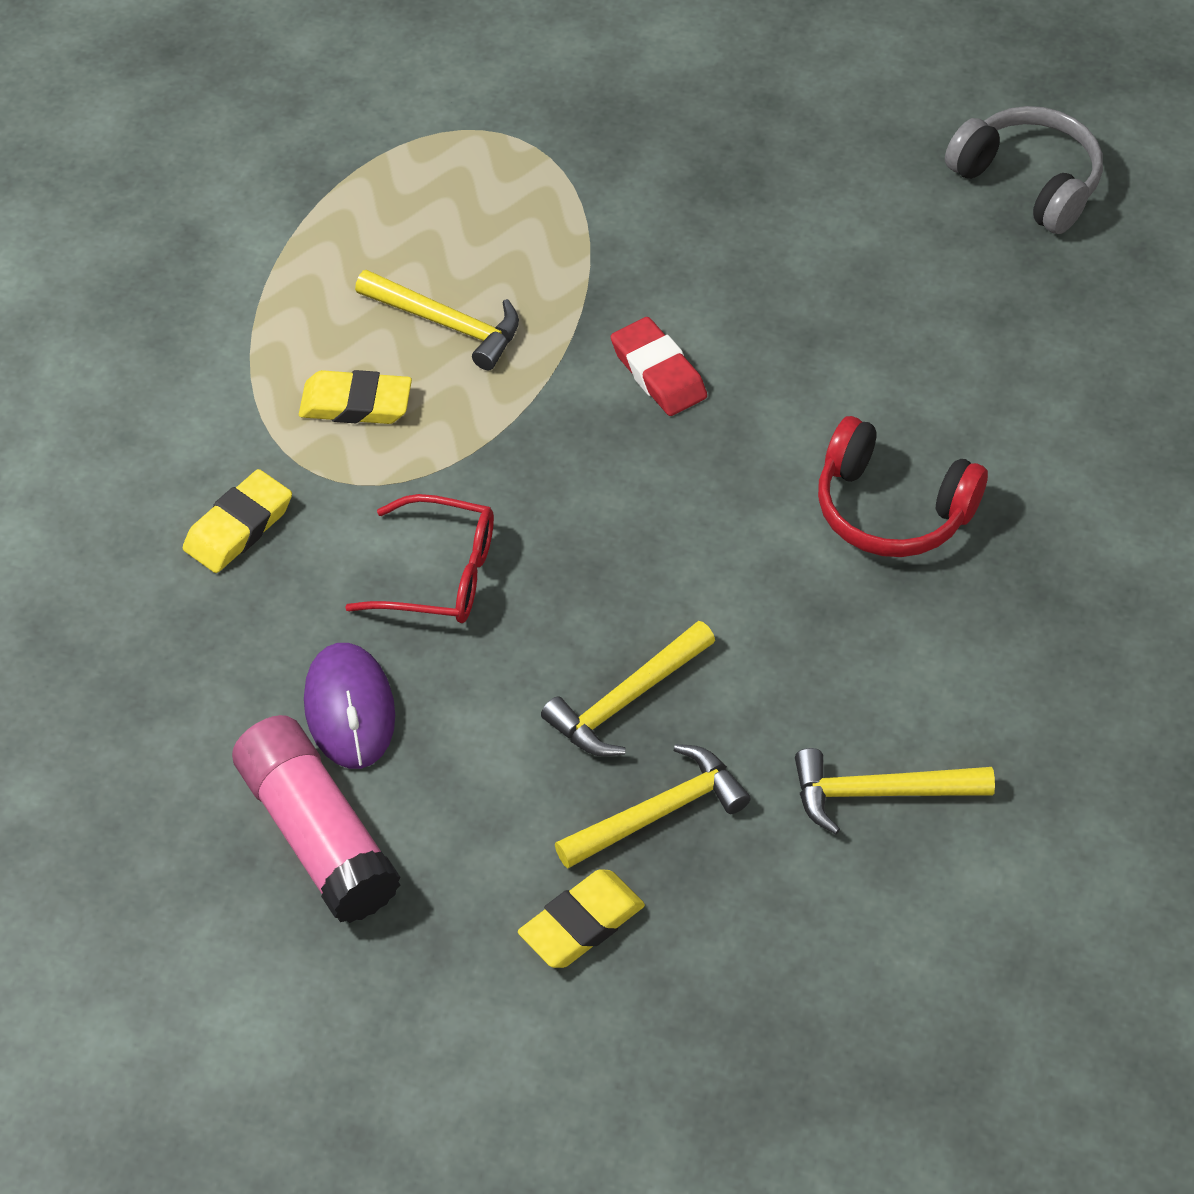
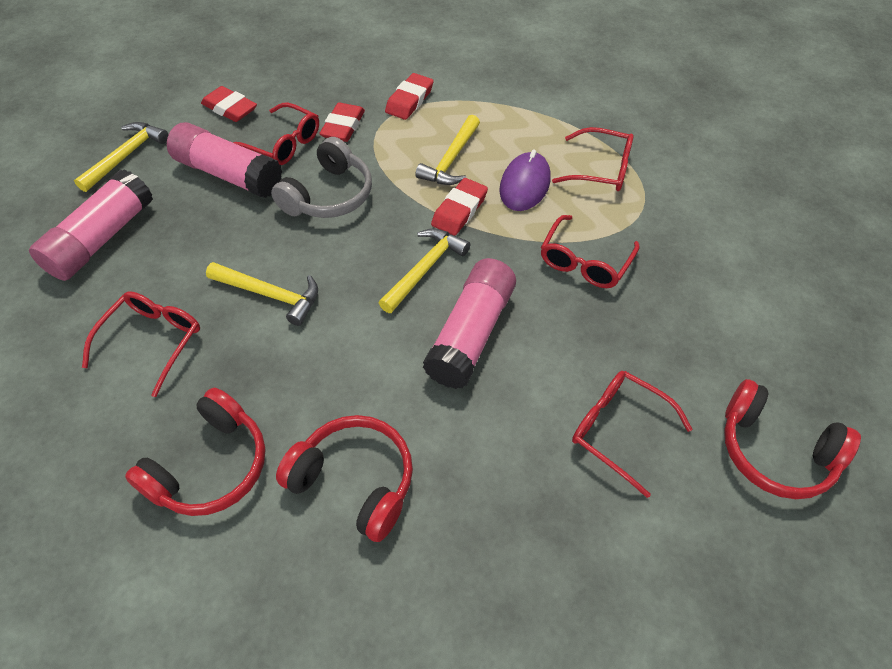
pink glue stick: 1 -> 3
red eraser: 1 -> 4
red glasses: 1 -> 5
red headphones: 1 -> 3
yellow eraser: 3 -> 0

